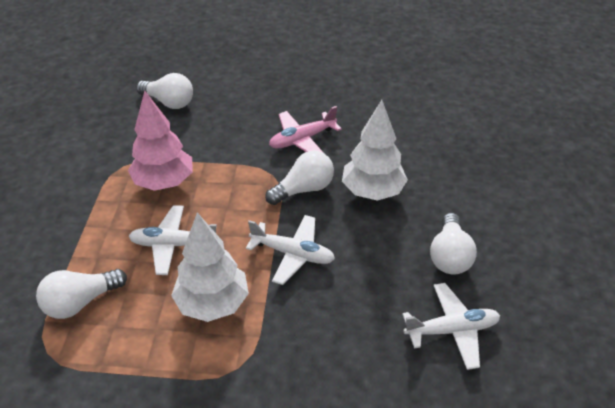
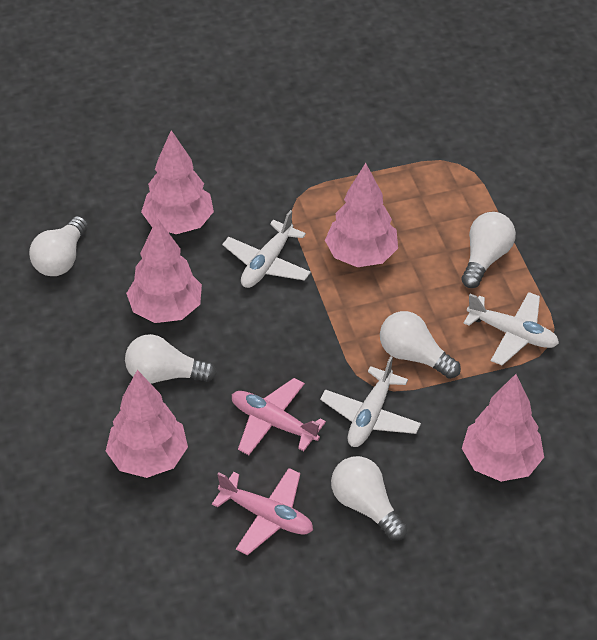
pink plane: 1 -> 2
pink tree: 1 -> 5
white light bulb: 4 -> 5
white tree: 2 -> 0

